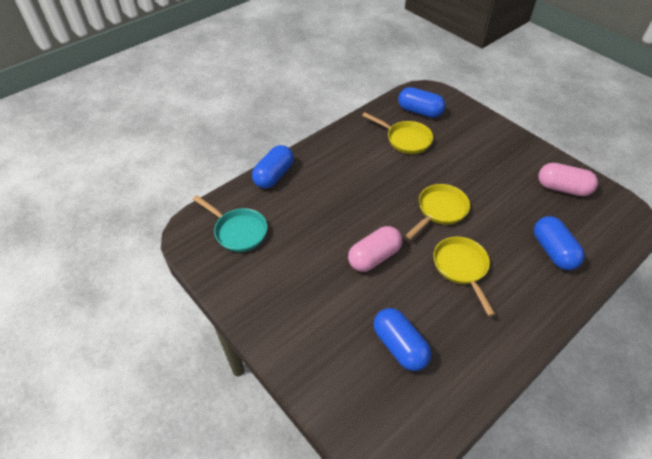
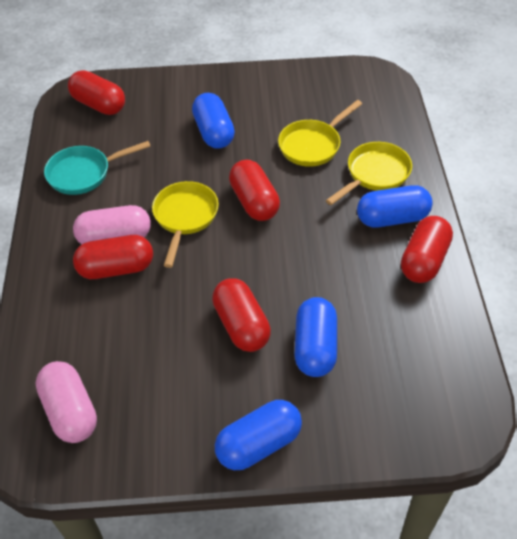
red capsule: 0 -> 5

